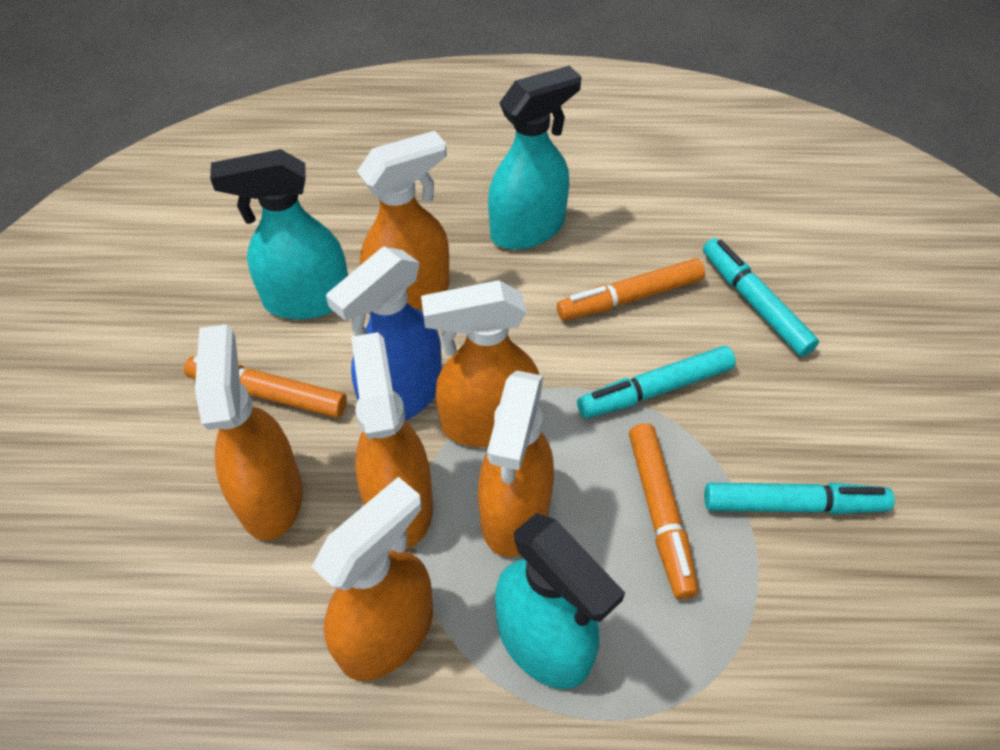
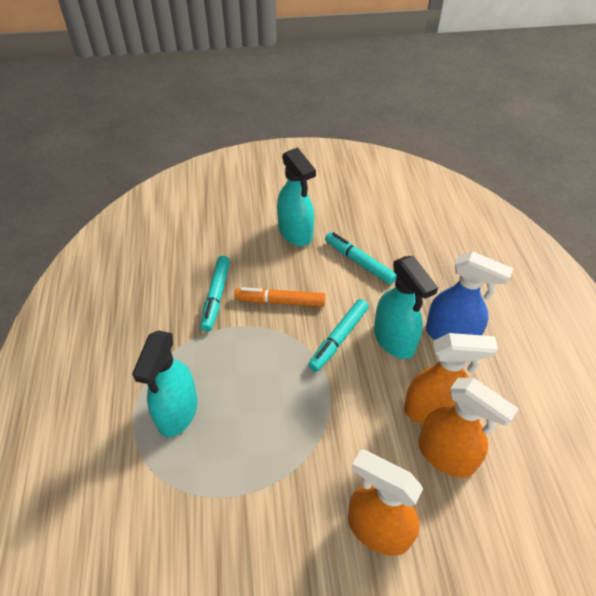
orange marker: 3 -> 1
orange spray bottle: 6 -> 3

